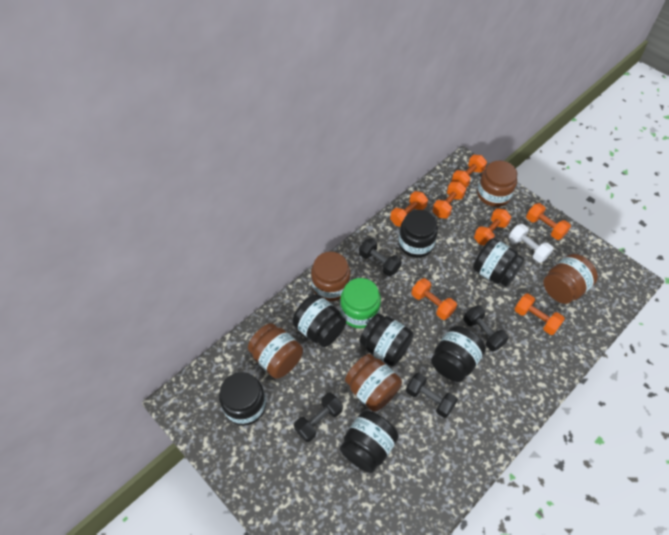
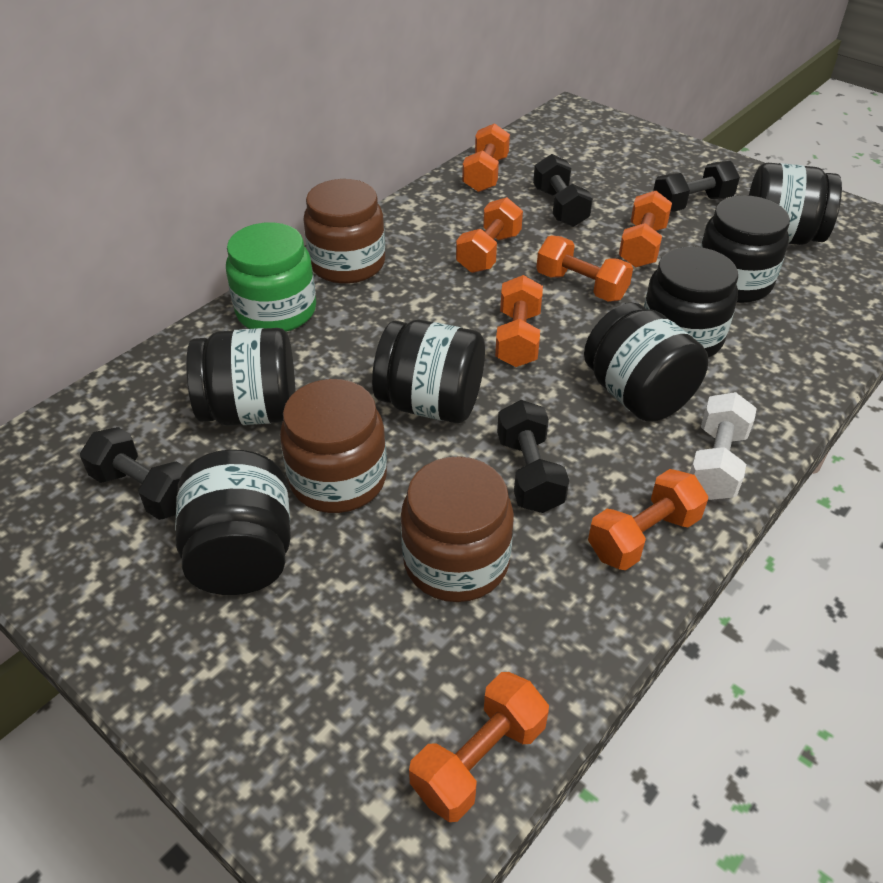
brown jar: 5 -> 3

